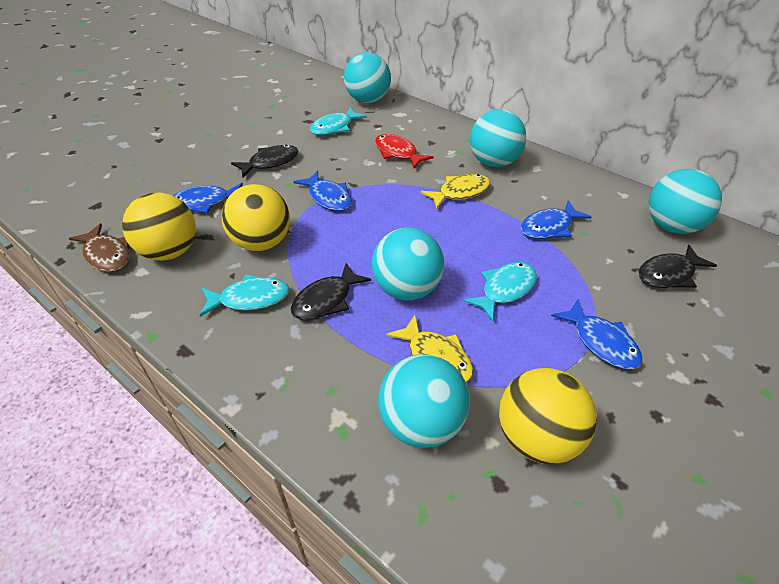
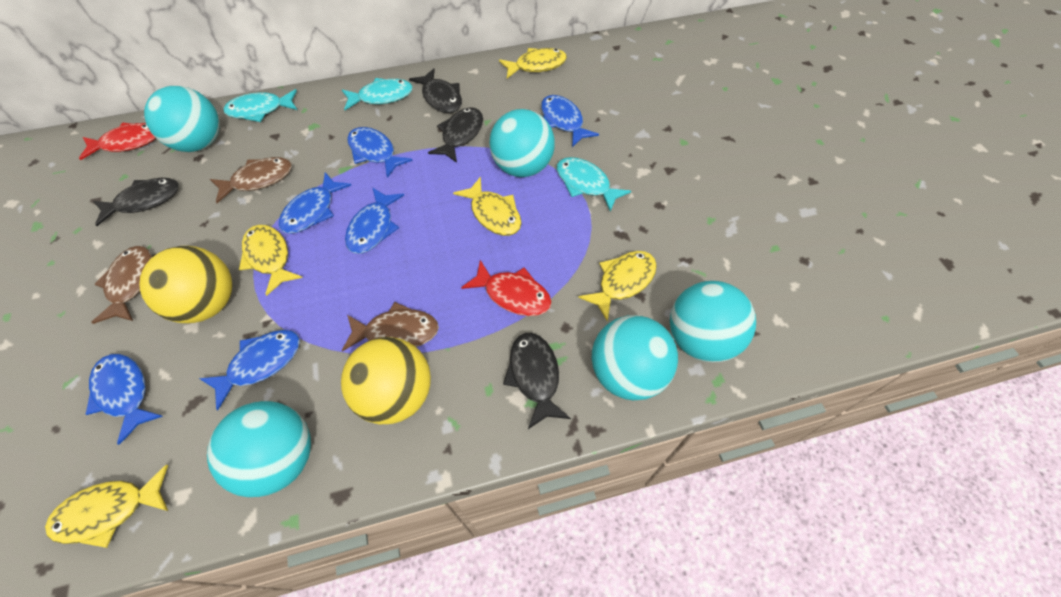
black fish: 3 -> 4
blue fish: 4 -> 6
brown fish: 1 -> 3
red fish: 1 -> 2
yellow ball: 3 -> 2
yellow fish: 2 -> 5

